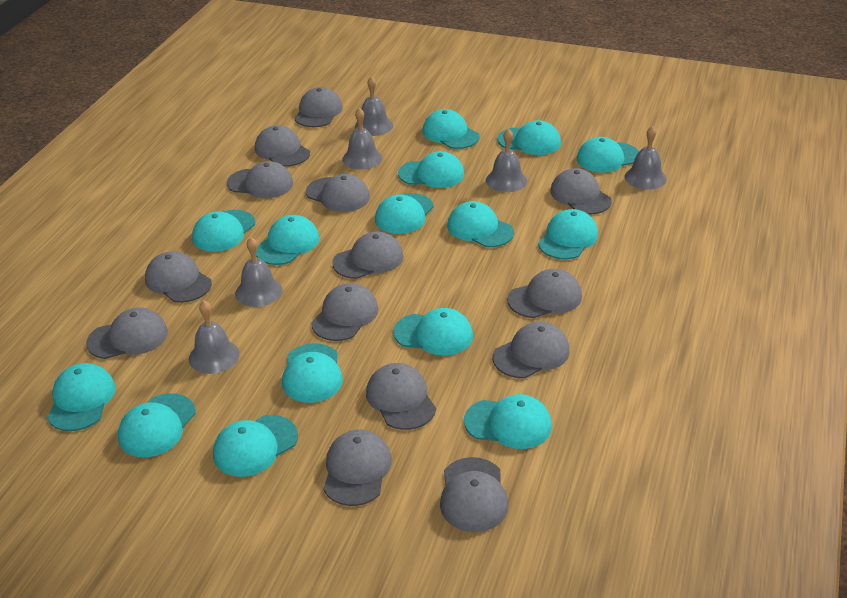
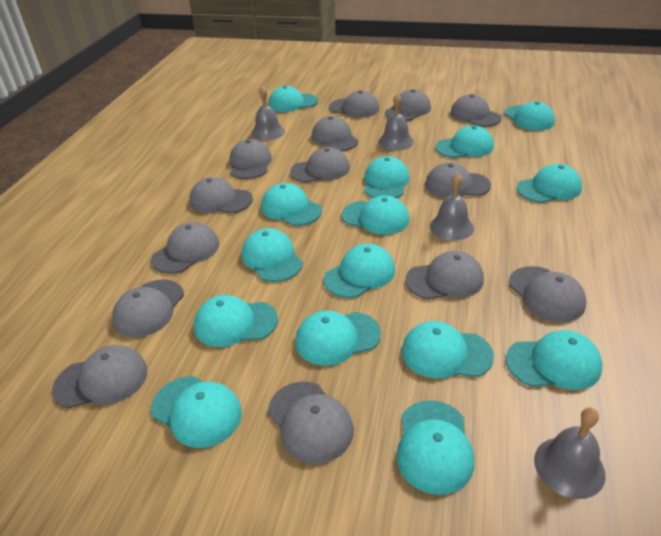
grey bell: 6 -> 4

